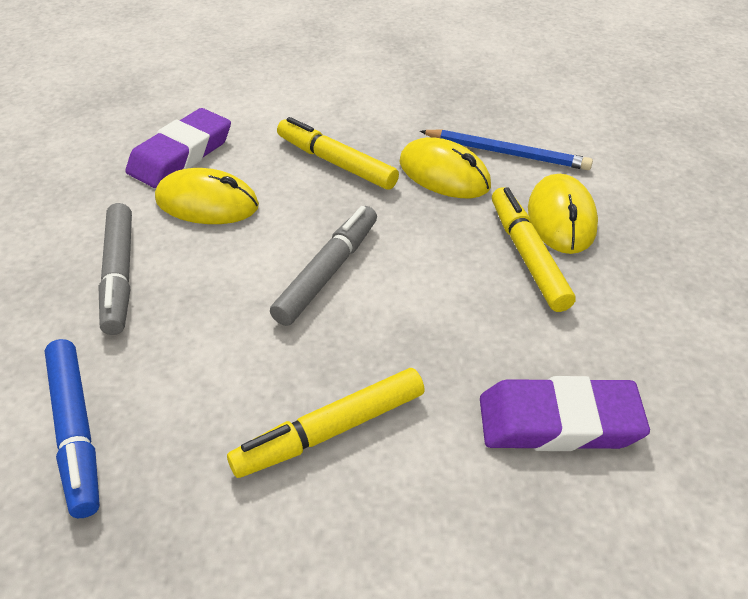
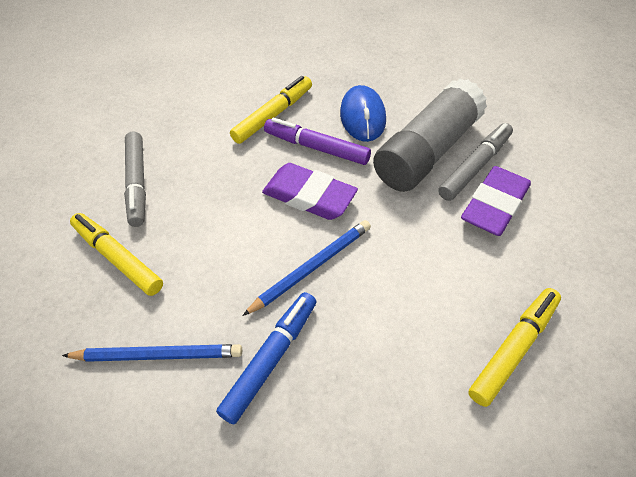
blue mouse: 0 -> 1
blue pencil: 1 -> 2
grey glue stick: 0 -> 1
purple marker: 0 -> 1
yellow mouse: 3 -> 0

